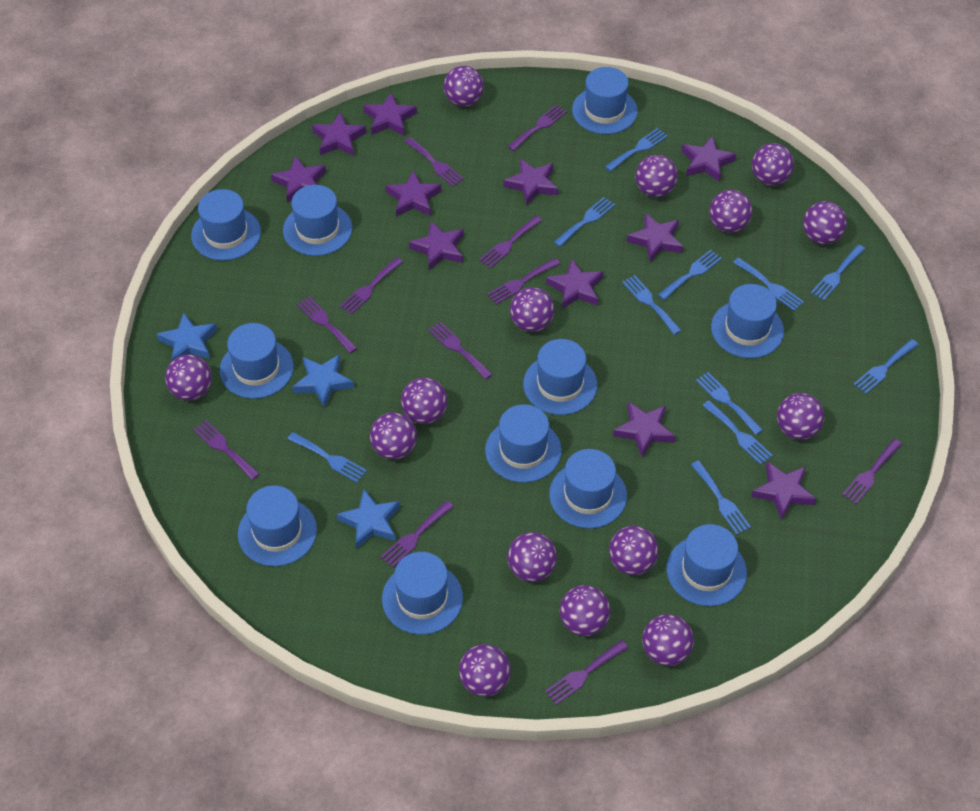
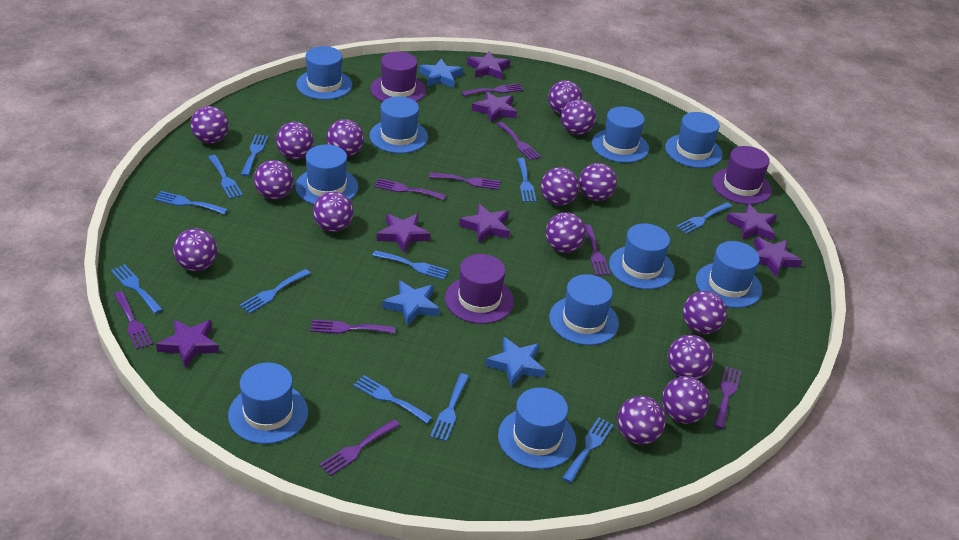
blue hat: 11 -> 10
purple fork: 11 -> 9
purple hat: 0 -> 3
purple star: 11 -> 7

